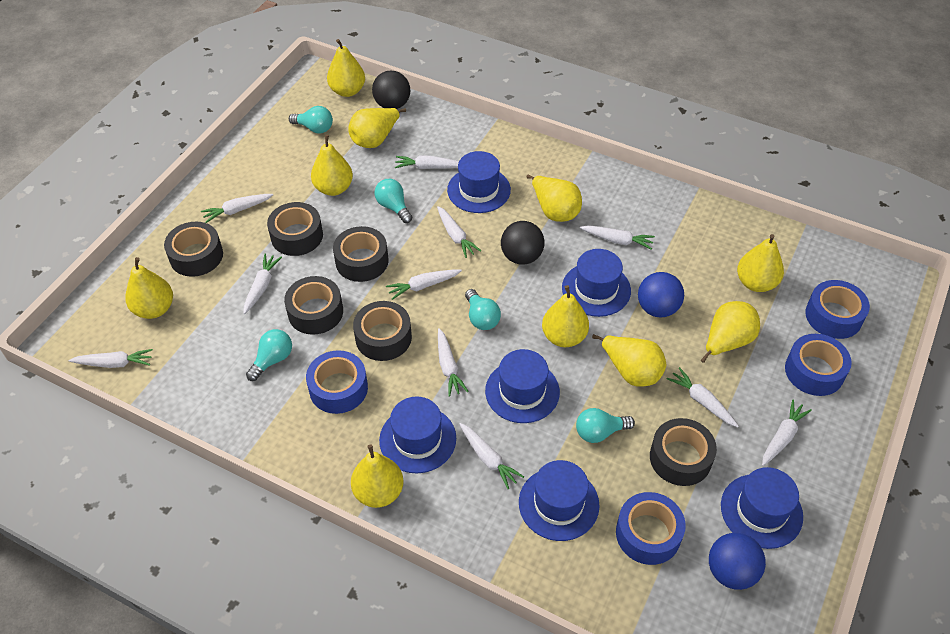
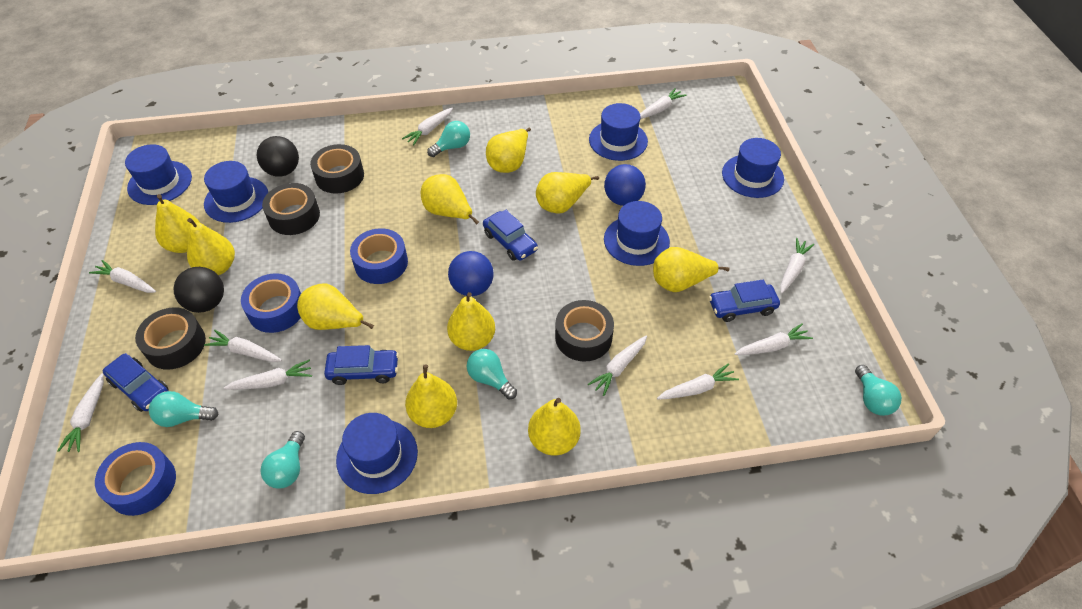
black tape: 6 -> 4
blue car: 0 -> 4
blue tape: 4 -> 3
white carrot: 11 -> 10

